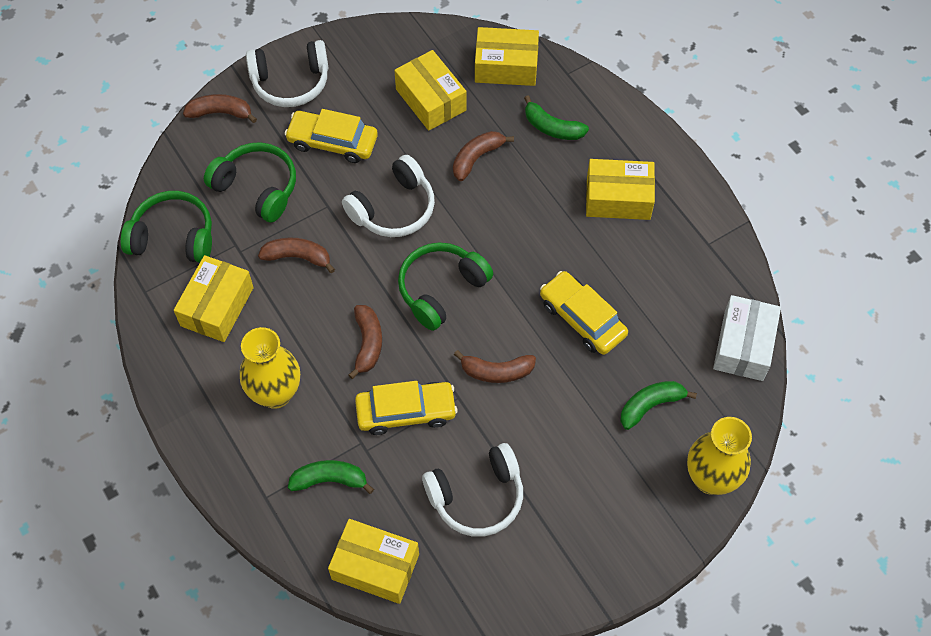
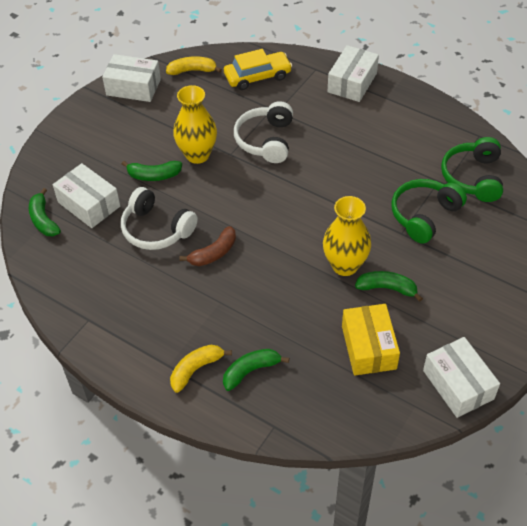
brown banana: 5 -> 1
green banana: 3 -> 4
green headphones: 3 -> 2
white box: 1 -> 4
white headphones: 3 -> 2
yellow banana: 0 -> 2
yellow box: 5 -> 1
yellow car: 3 -> 1

